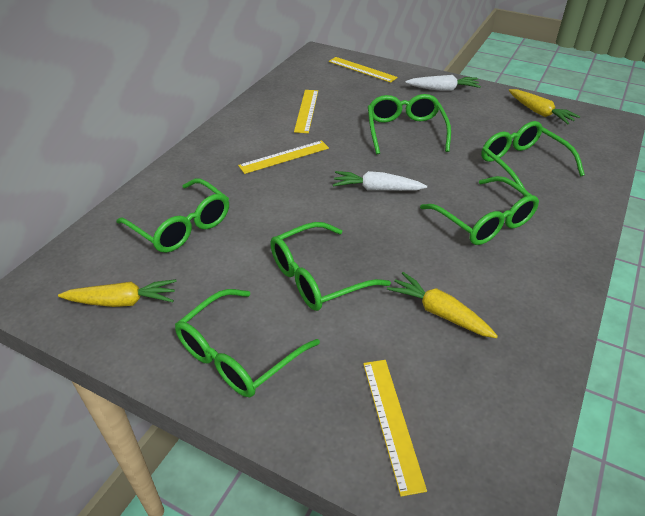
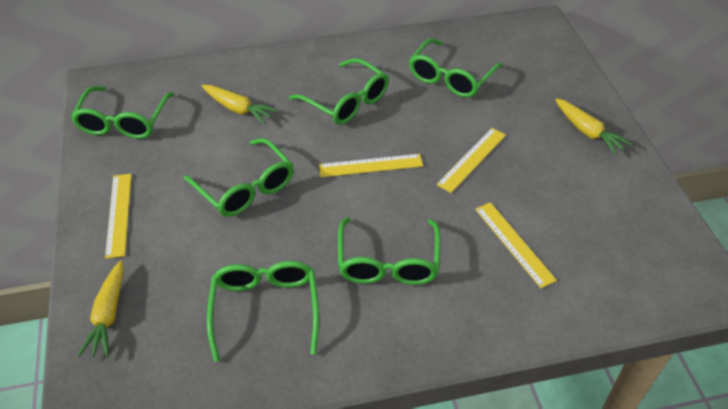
white carrot: 2 -> 0

